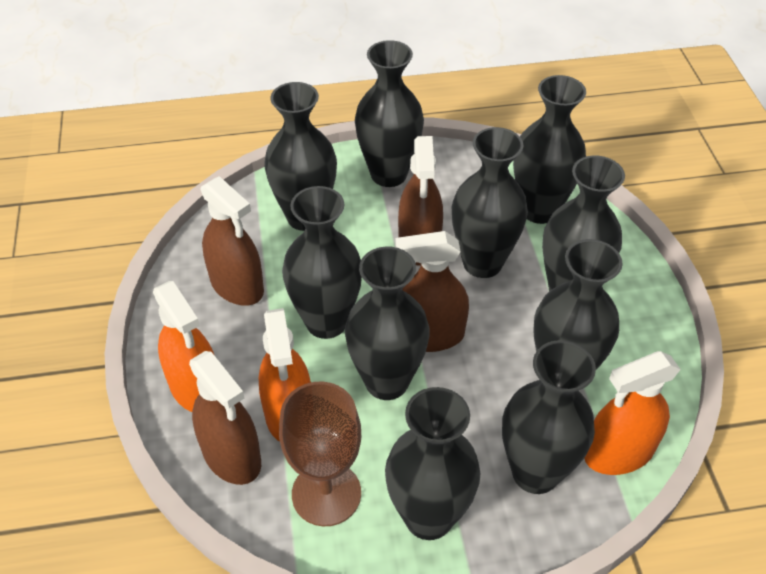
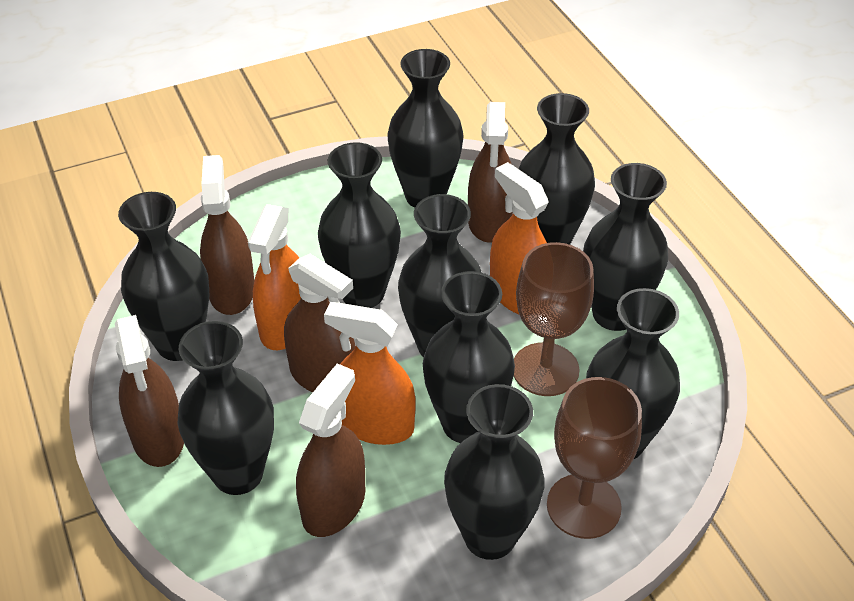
brown goblet: 1 -> 2
brown spray bottle: 4 -> 5

